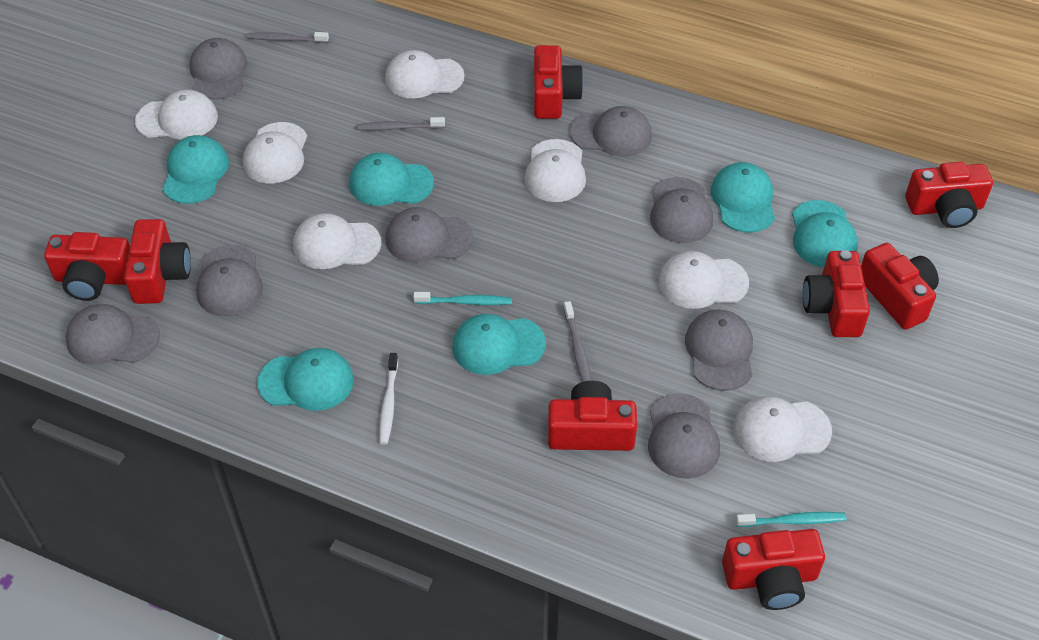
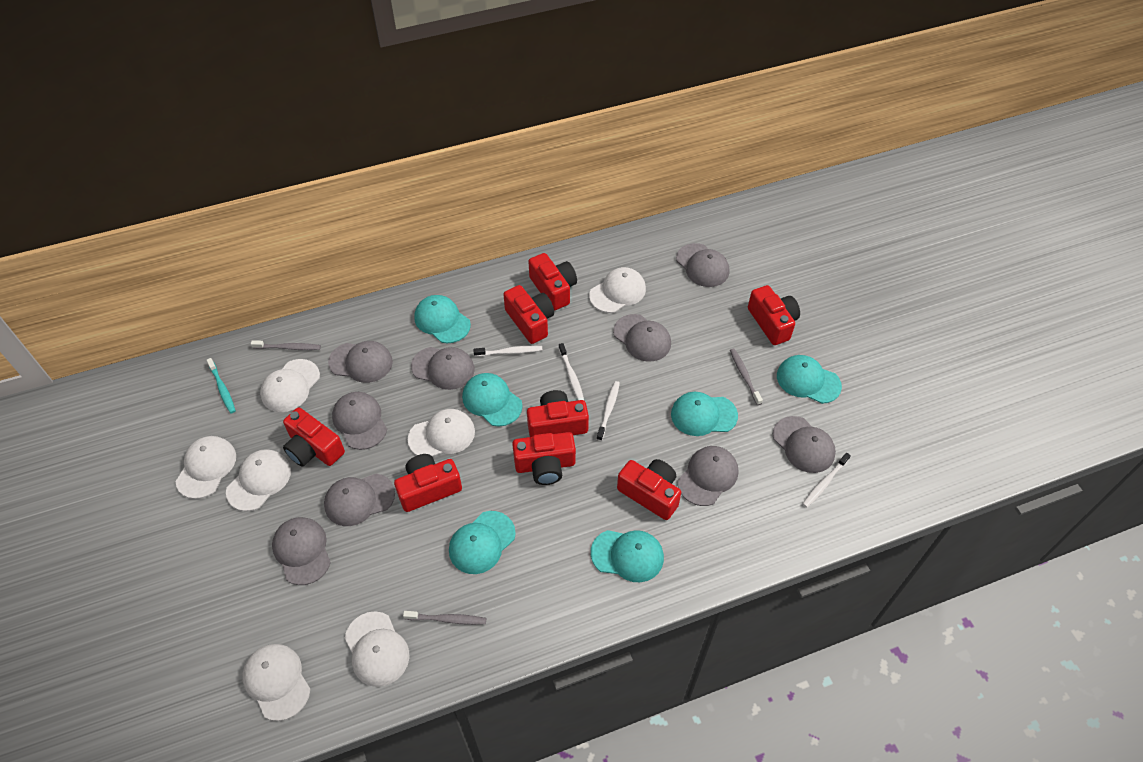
grey cap: 8 -> 9
turquoise toothbrush: 2 -> 1
white toothbrush: 1 -> 4

